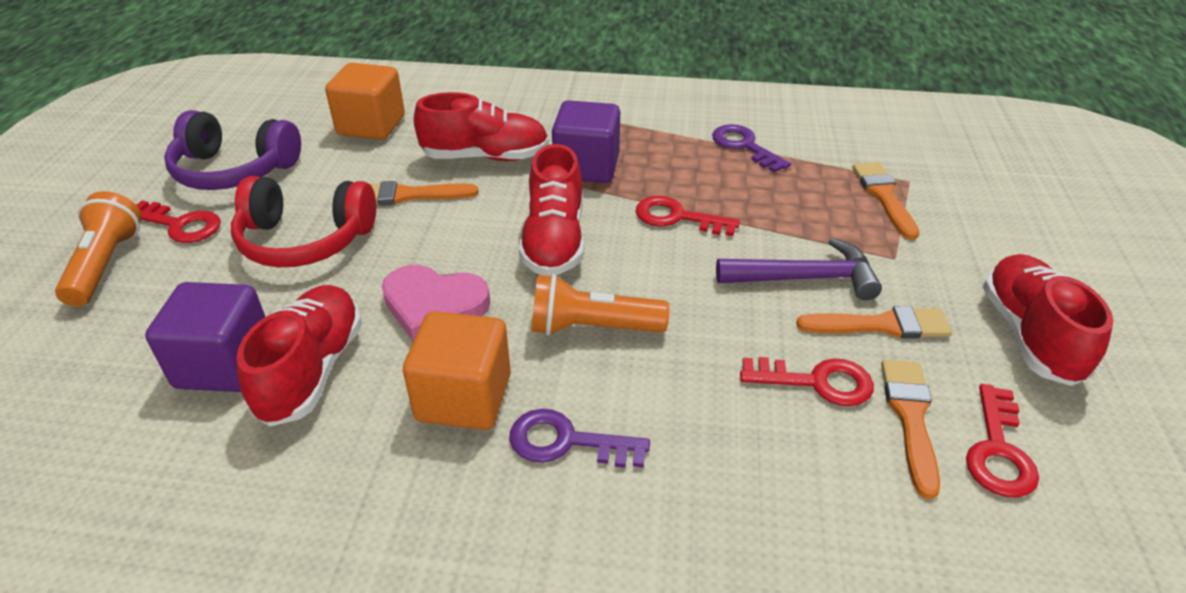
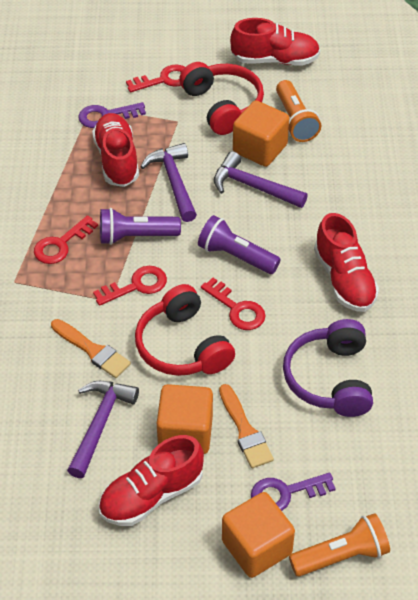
orange brush: 4 -> 2
orange cube: 2 -> 3
pink heart: 1 -> 0
purple cube: 2 -> 0
purple flashlight: 0 -> 2
purple hammer: 1 -> 3
red headphones: 1 -> 2

